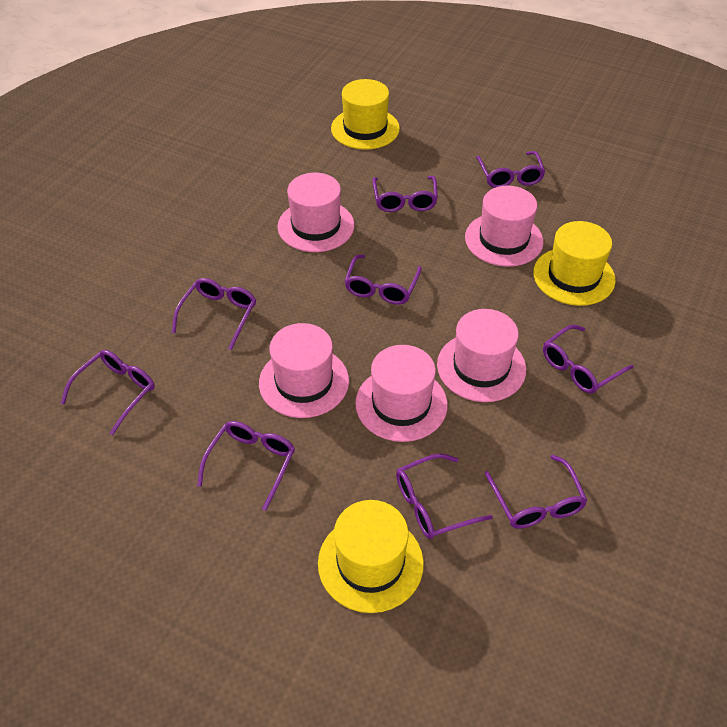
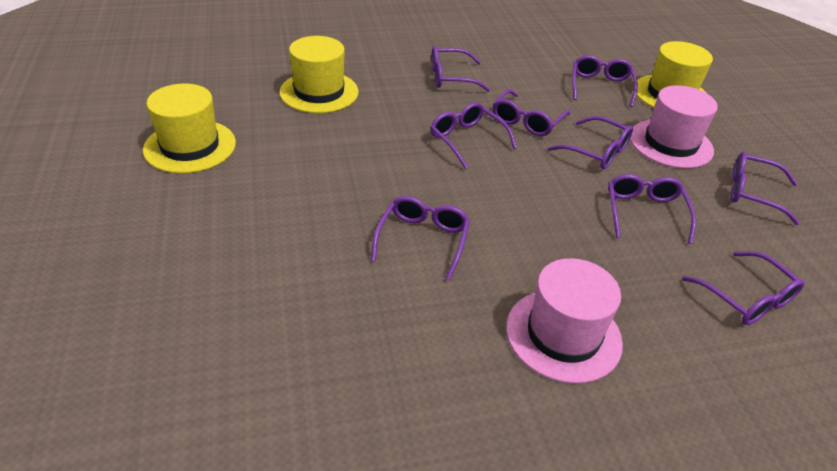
pink hat: 5 -> 2

